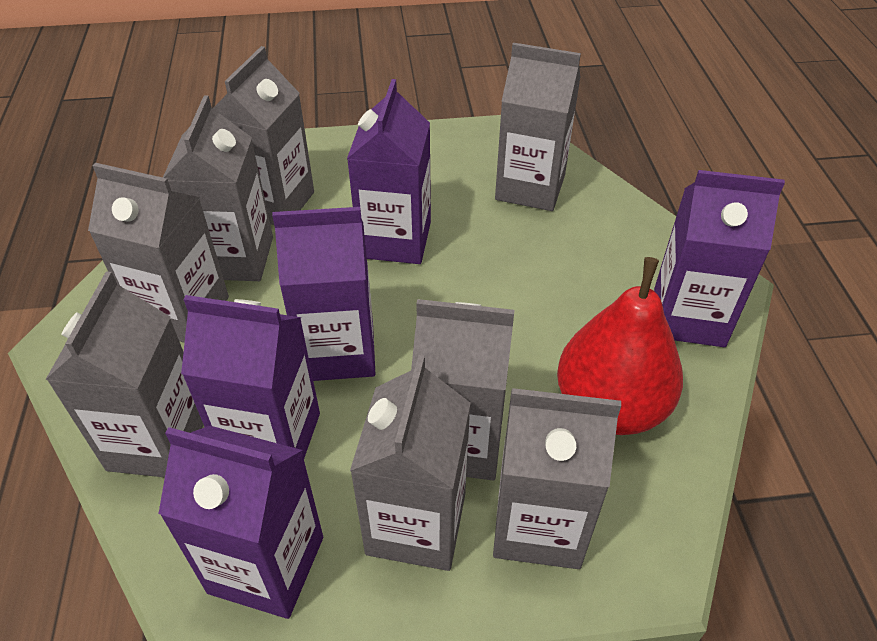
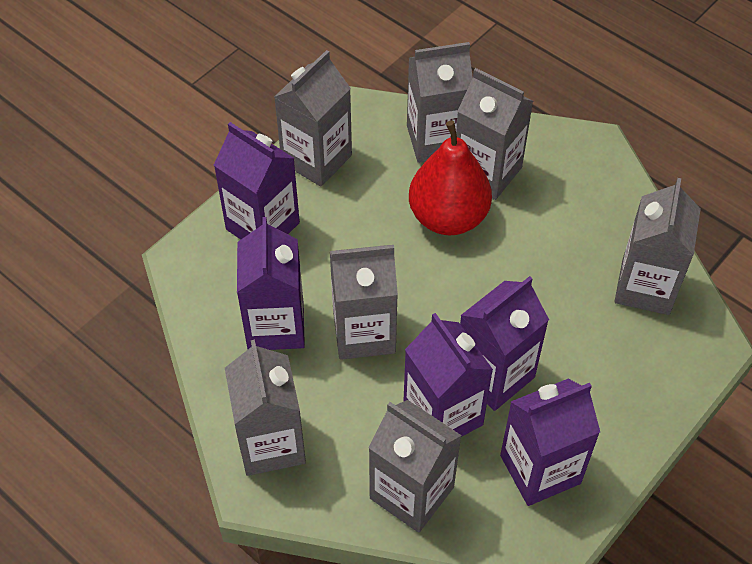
grey carton: 8 -> 7

